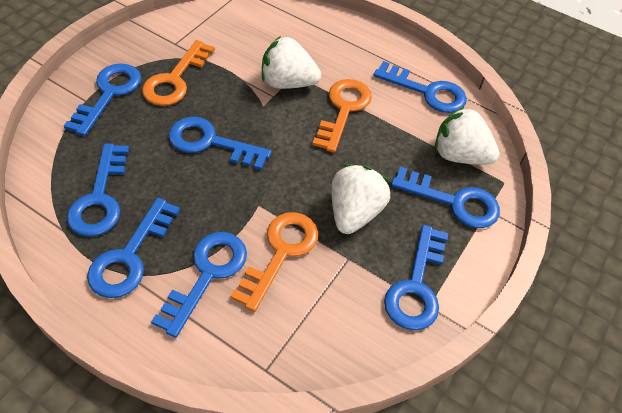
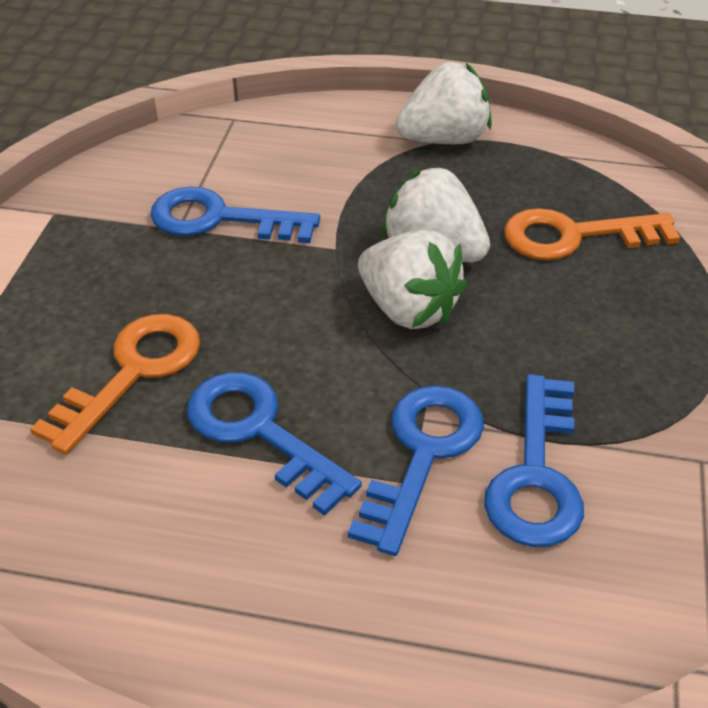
blue key: 8 -> 4
orange key: 3 -> 2

